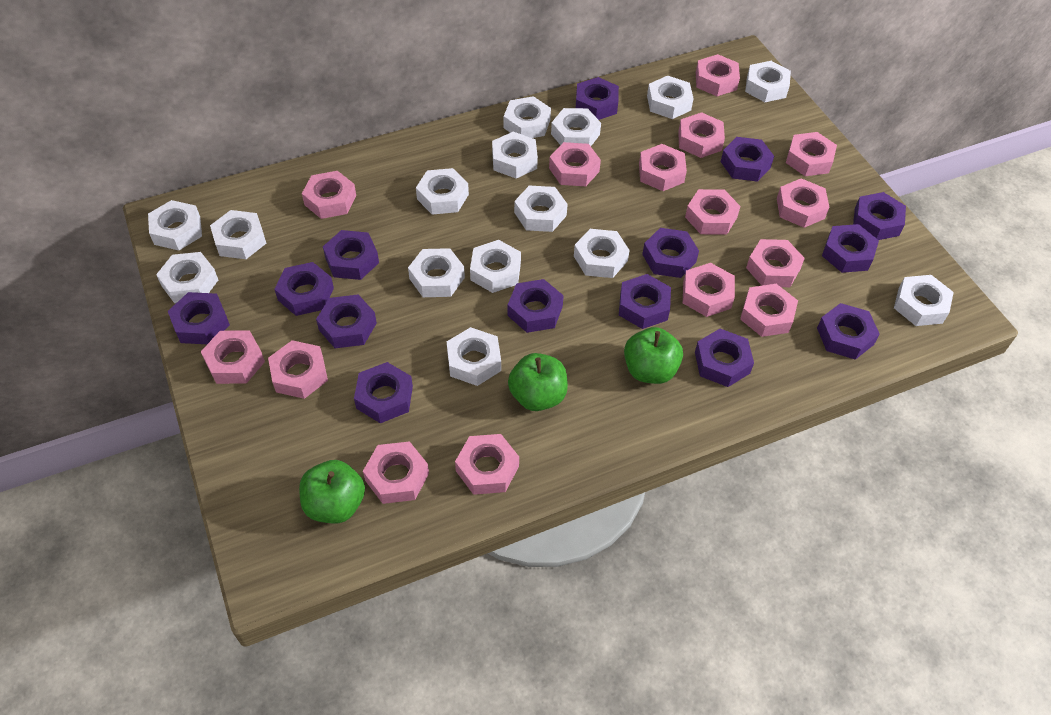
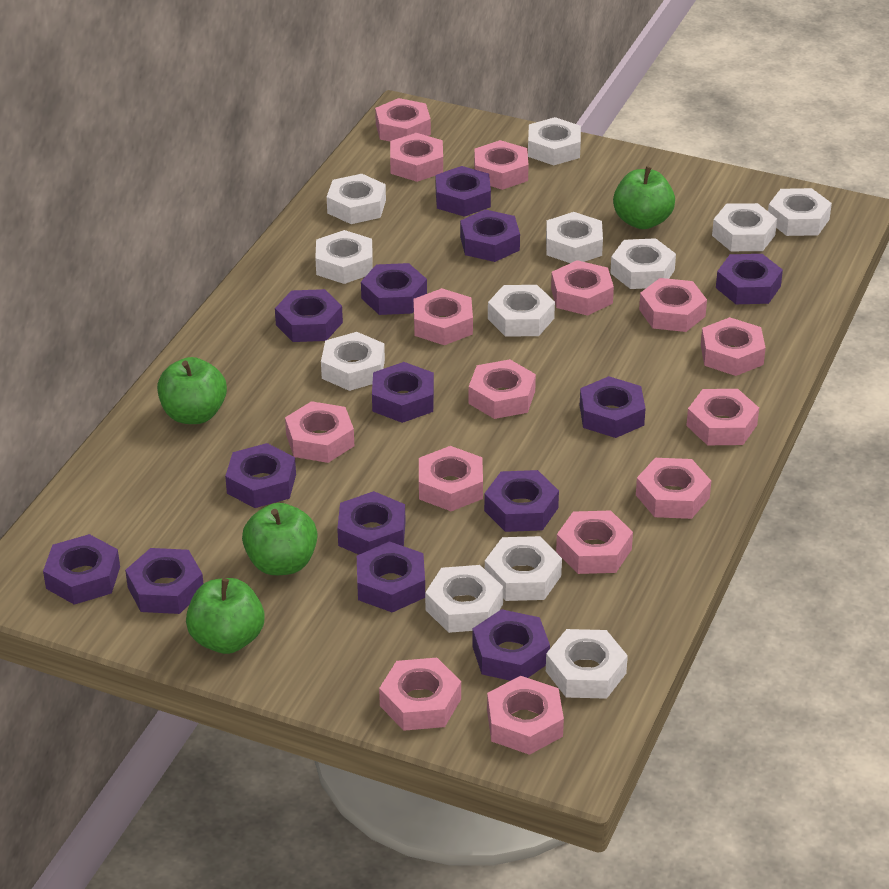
green apple: 3 -> 4
white nut: 15 -> 12

